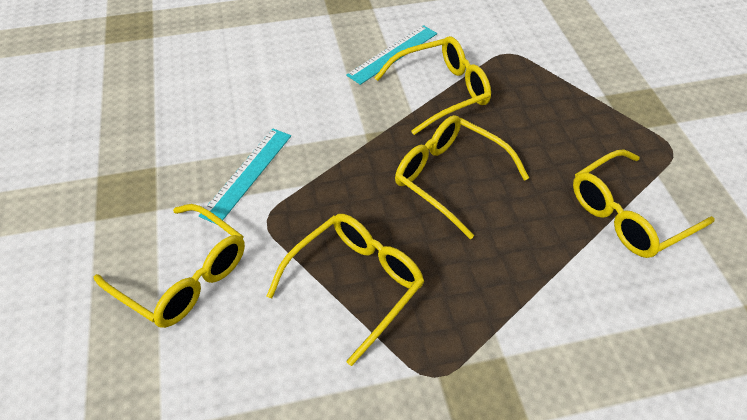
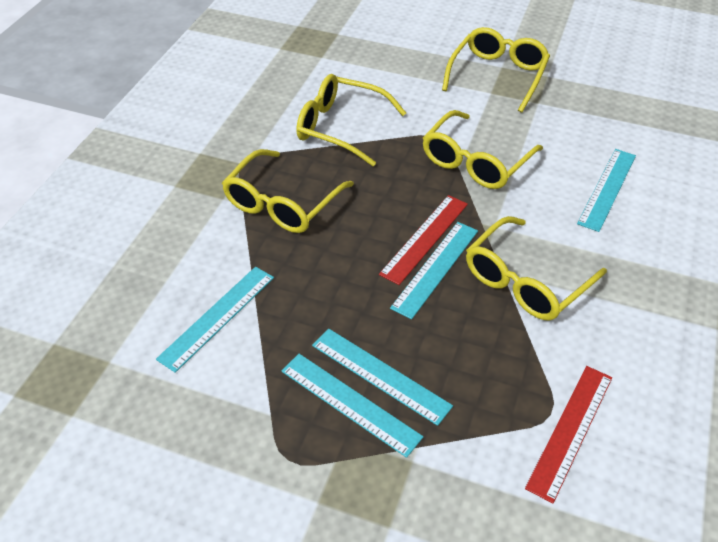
red ruler: 0 -> 2
turquoise ruler: 2 -> 5

